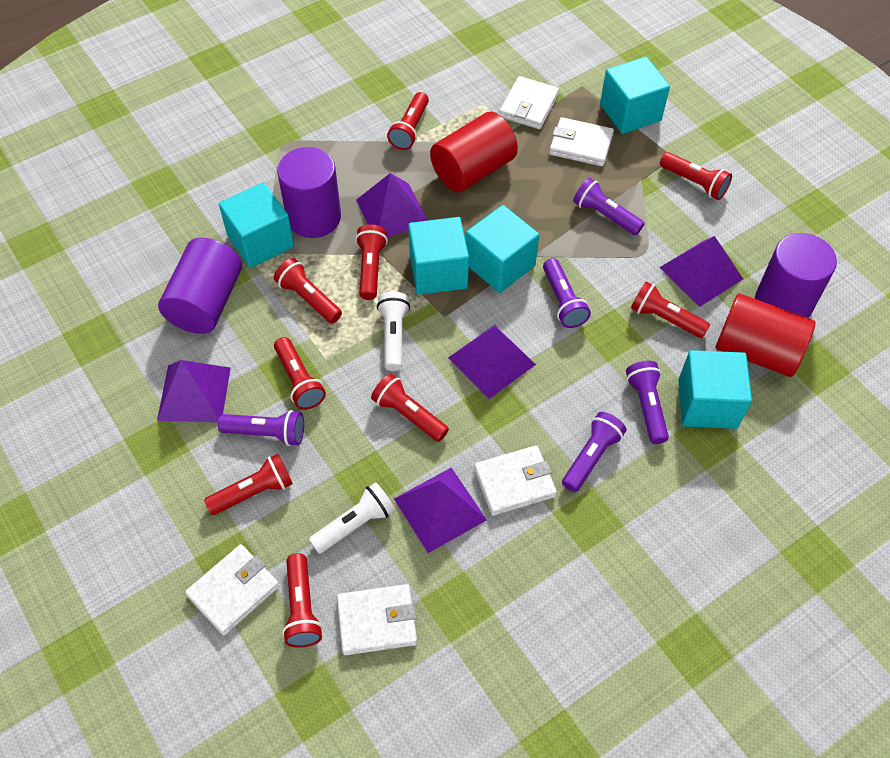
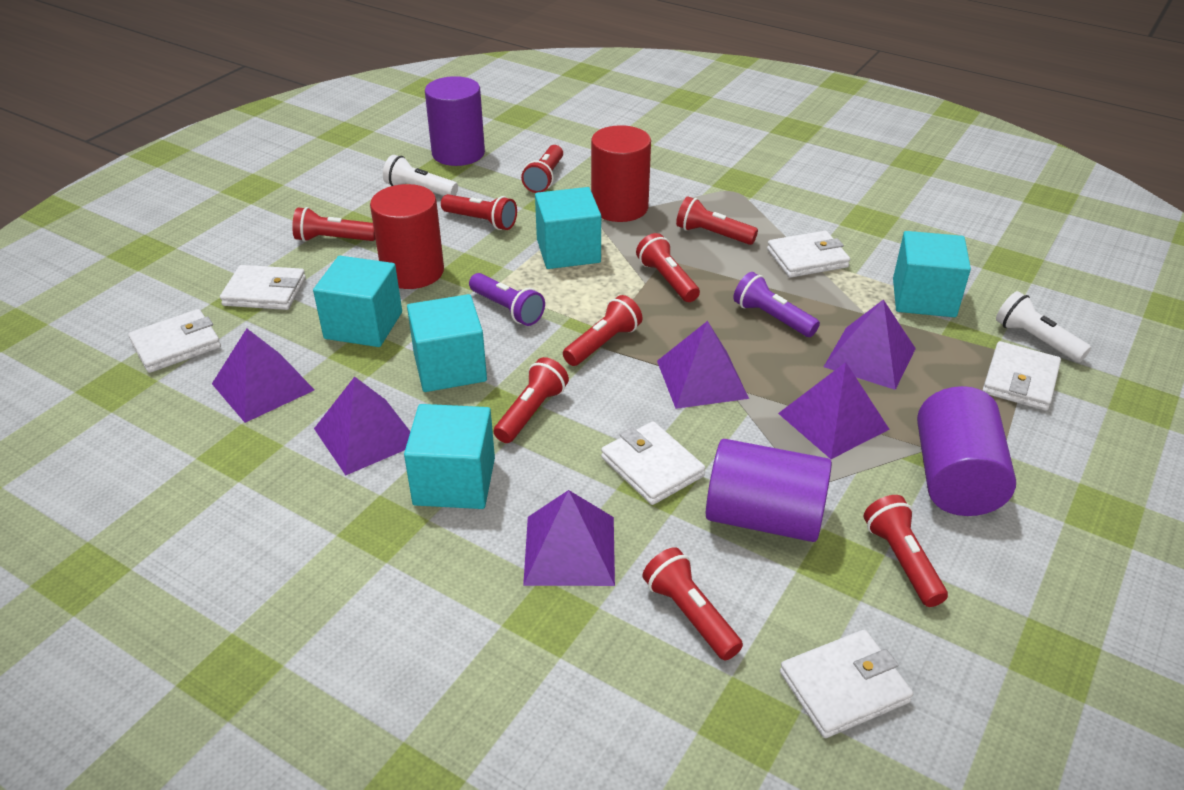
purple flashlight: 5 -> 2
purple pyramid: 5 -> 6
white wallet: 5 -> 6

